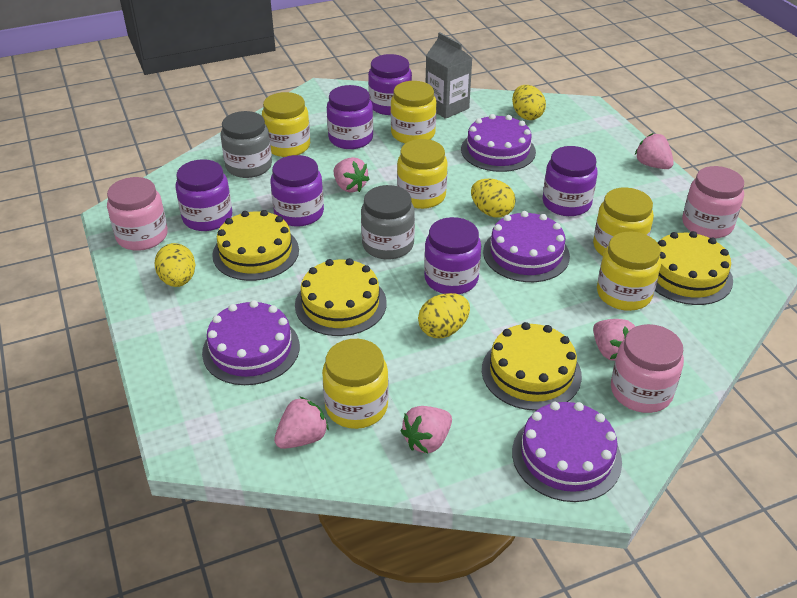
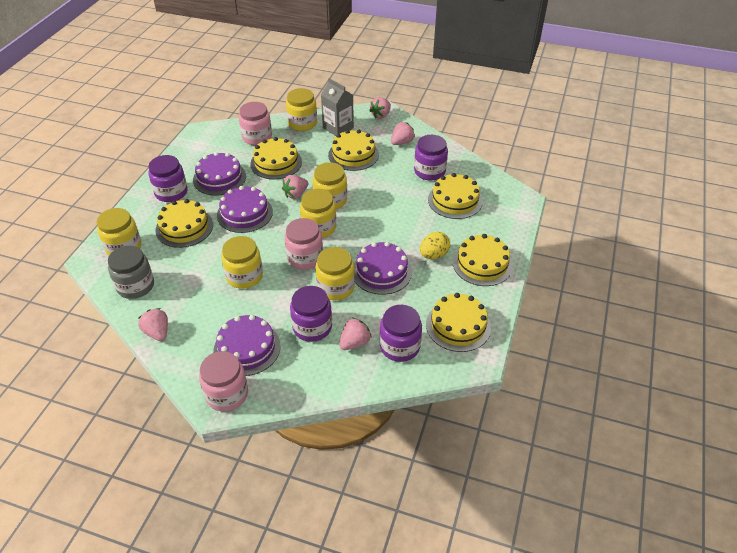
grey jar: 2 -> 1
purple jar: 6 -> 4
yellow cake: 4 -> 6
yellow egg: 4 -> 1

